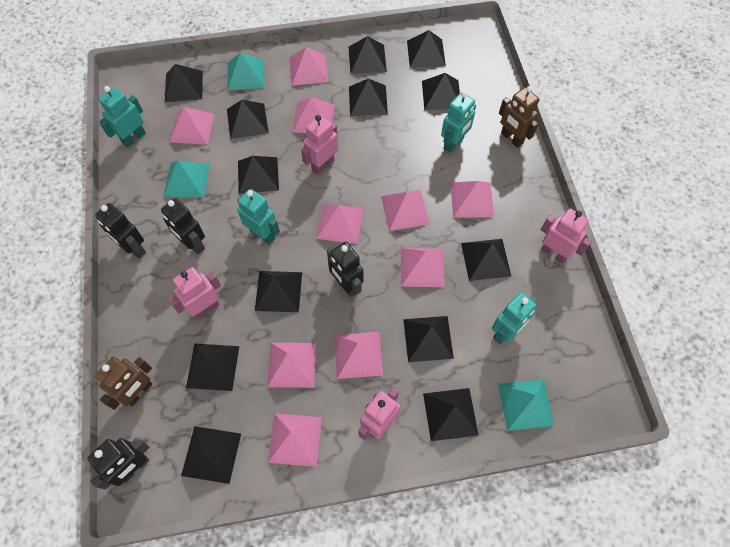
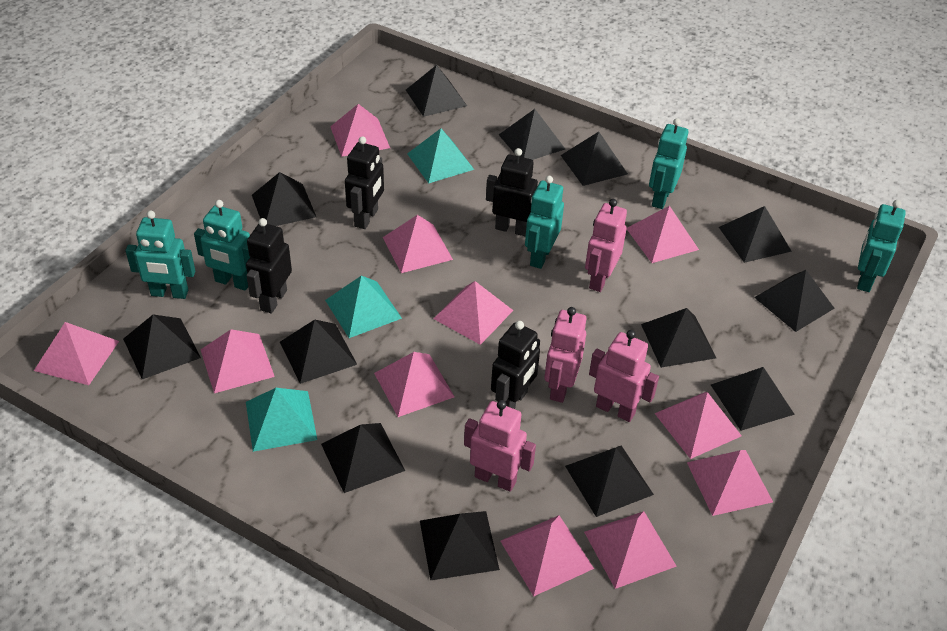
brown robot: 2 -> 0
pink pyramid: 10 -> 11
turquoise robot: 4 -> 5

